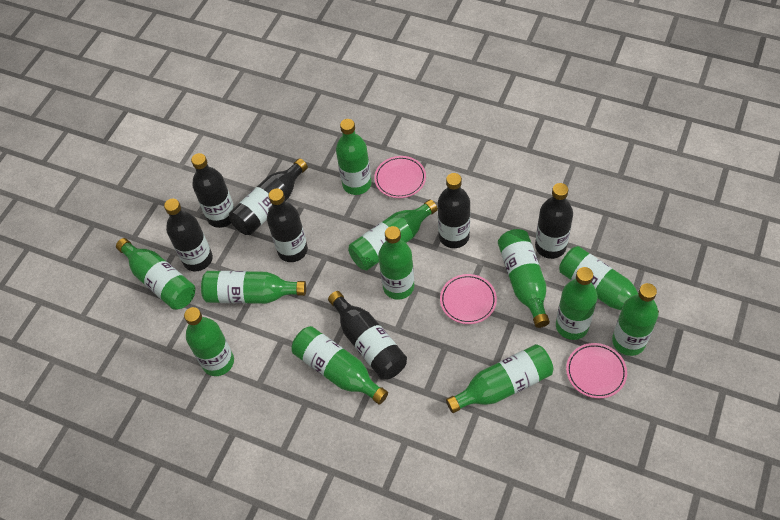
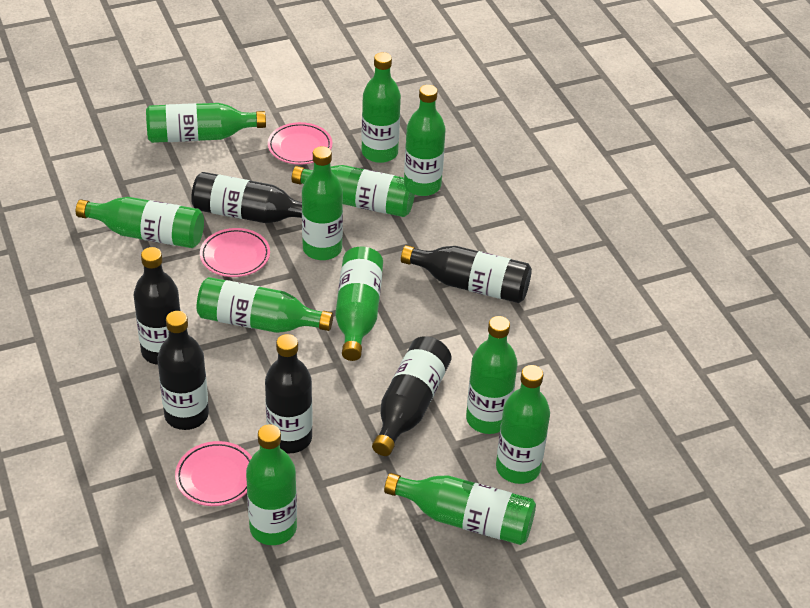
black bottle: 7 -> 6

